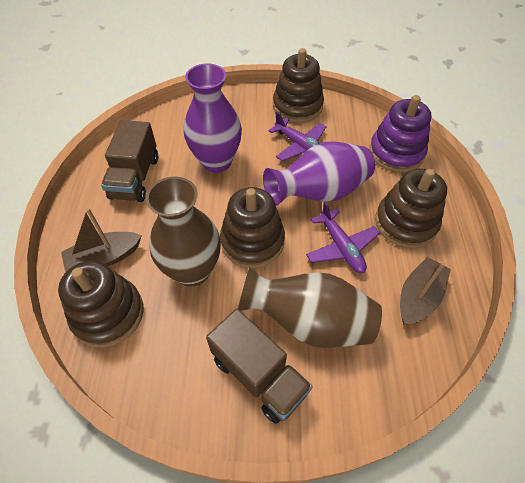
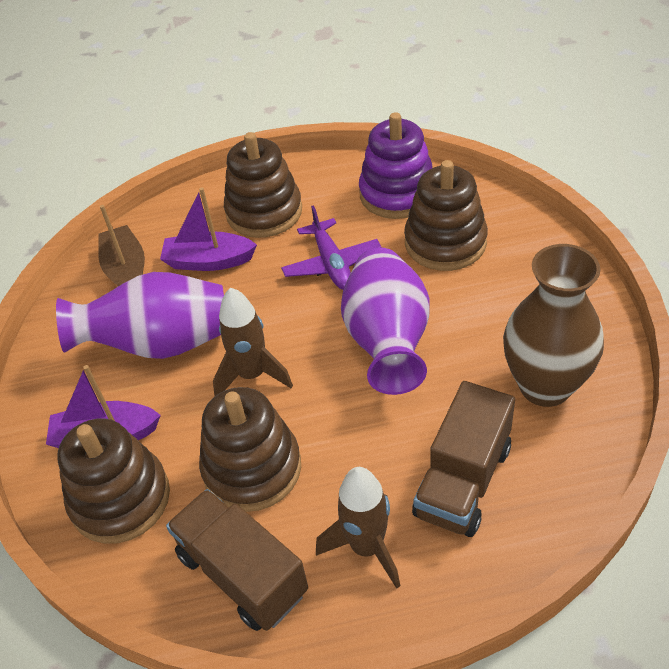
brown boat: 2 -> 1
brown rocket: 0 -> 2
brown vase: 2 -> 1
purple boat: 0 -> 2
purple plane: 2 -> 1

